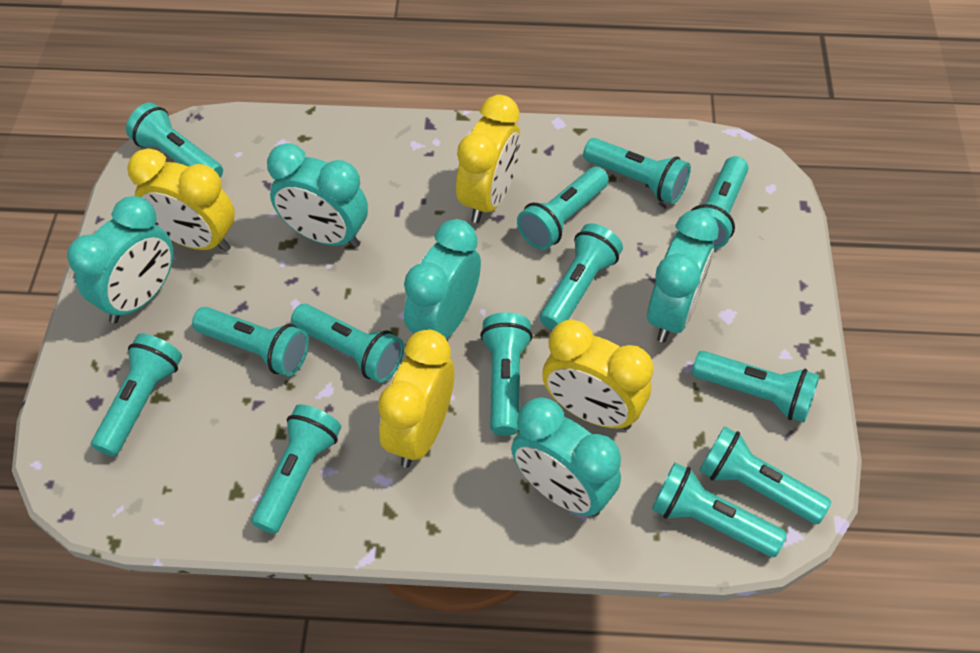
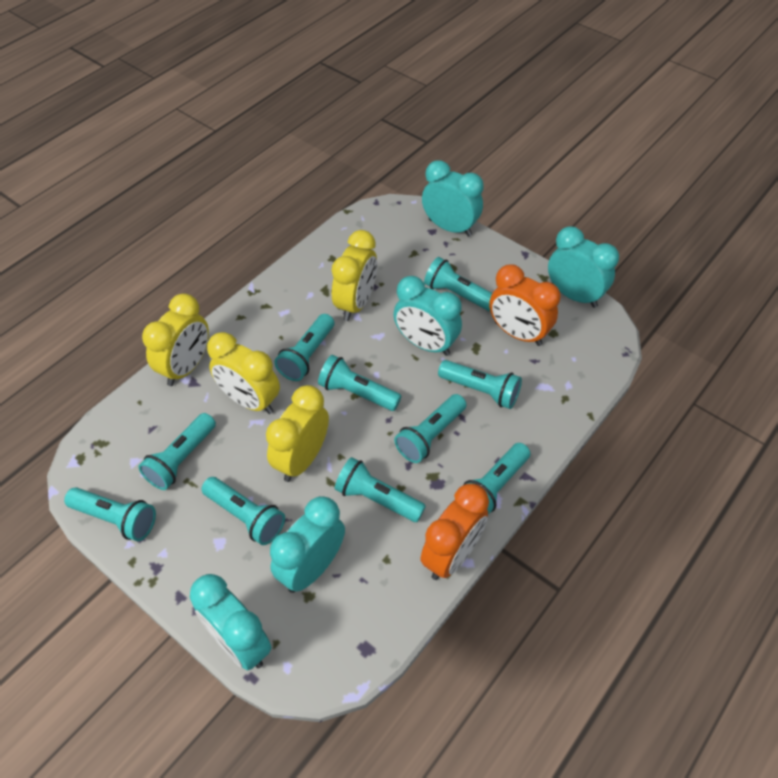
orange clock: 0 -> 2
turquoise flashlight: 13 -> 10

